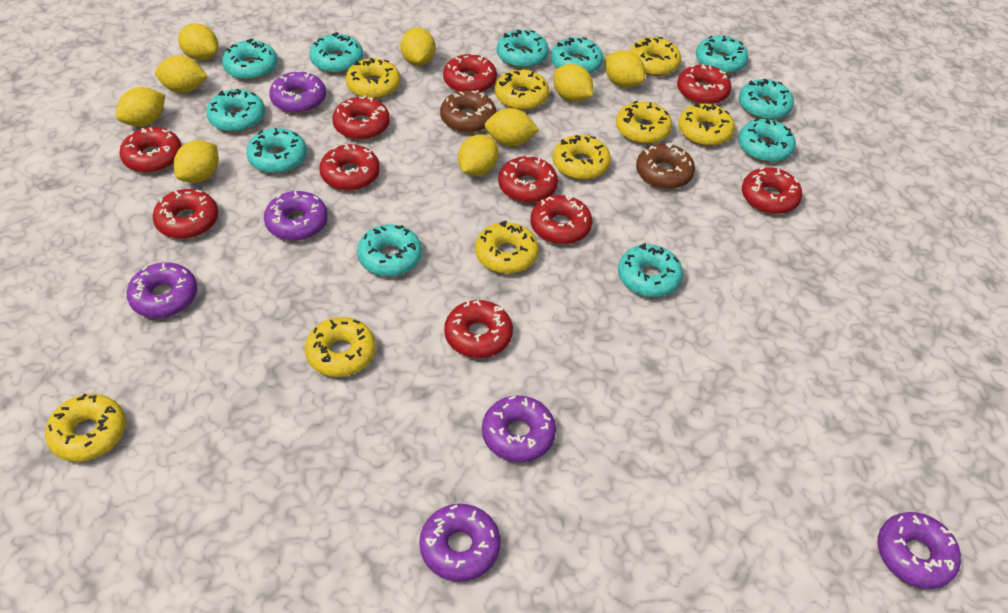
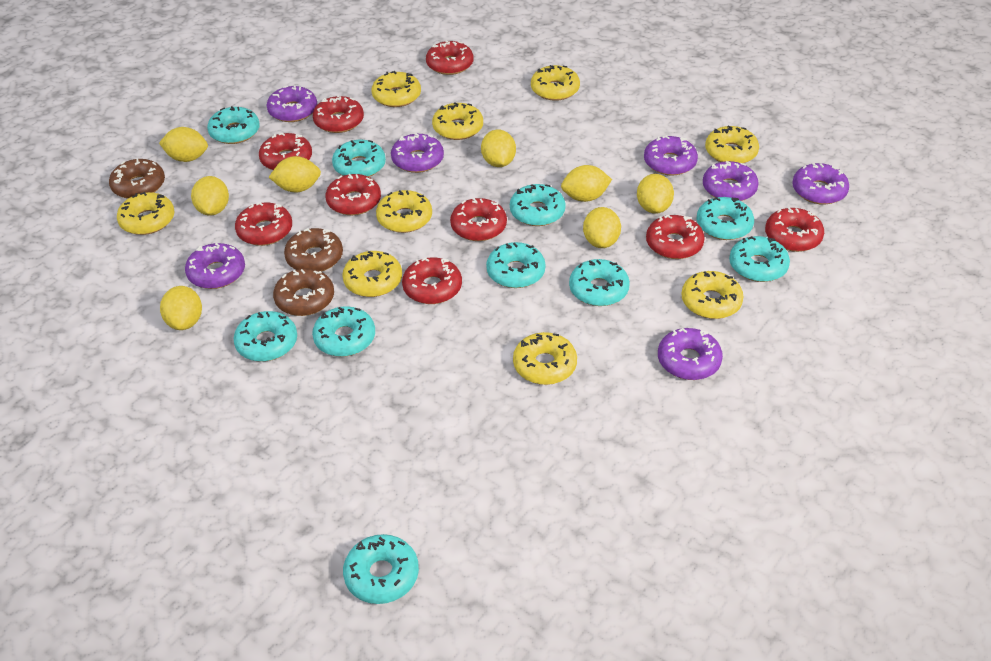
brown donut: 2 -> 3
purple donut: 6 -> 7
red donut: 10 -> 9
turquoise donut: 11 -> 10
yellow lemon: 9 -> 8

